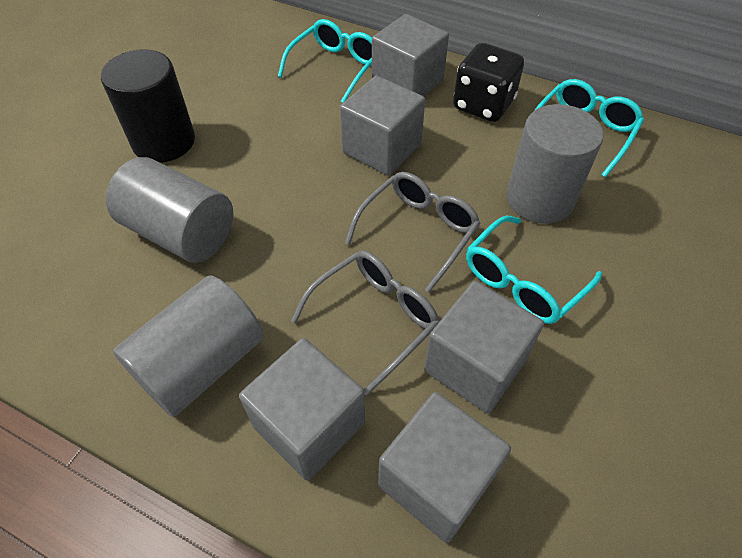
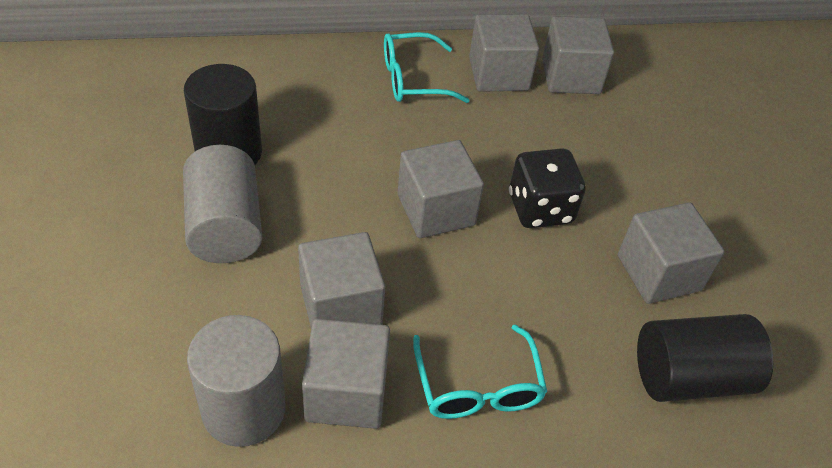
black cylinder: 1 -> 2
grey cube: 5 -> 6
grey cylinder: 3 -> 2
grey glasses: 2 -> 0
turquoise glasses: 3 -> 2

